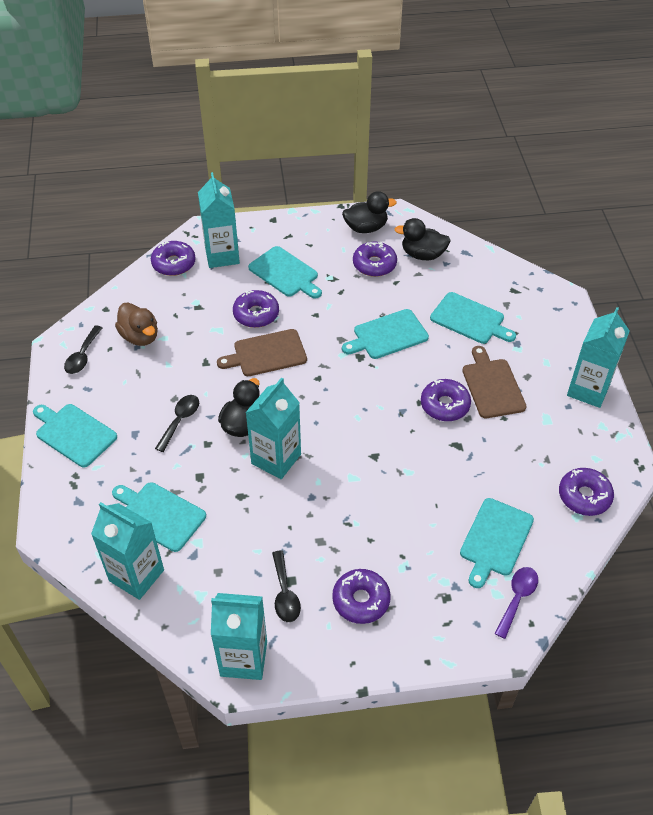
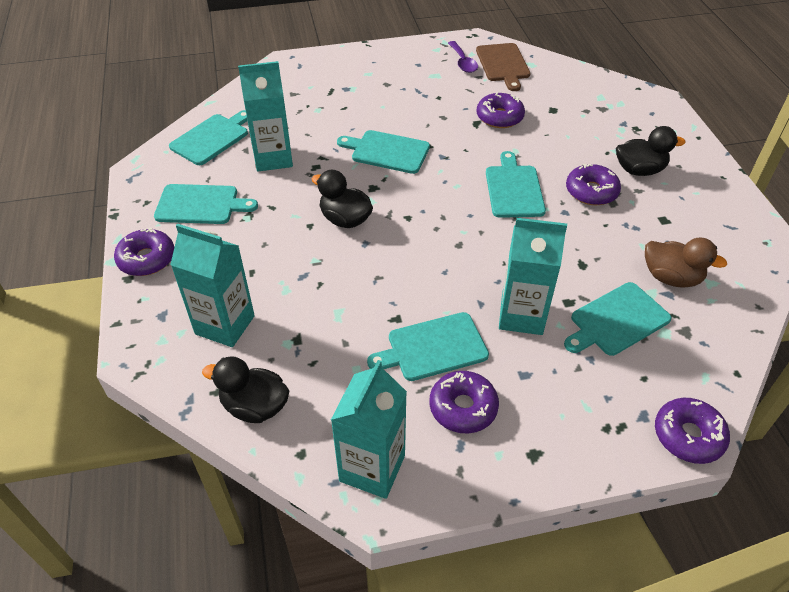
black spoon: 3 -> 0
brown cutting board: 2 -> 1
purple donut: 6 -> 5
turquoise carton: 5 -> 4

